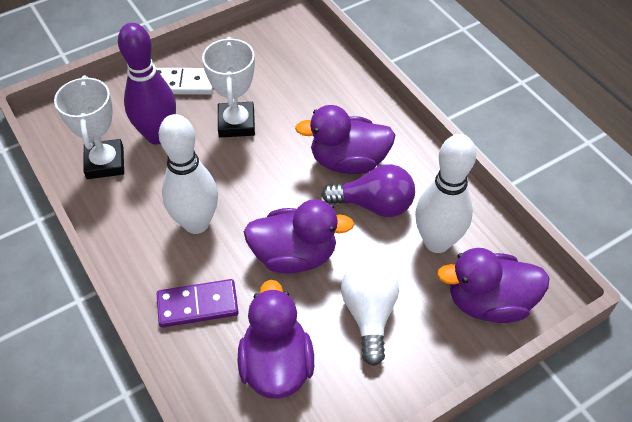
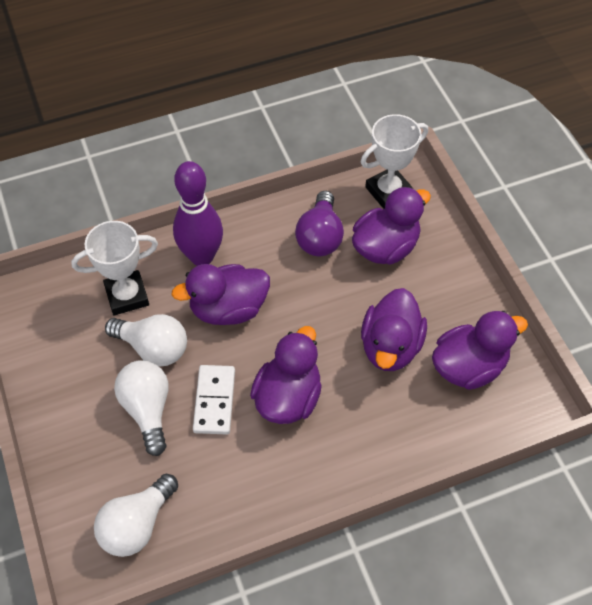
purple domino: 1 -> 0
purple duck: 4 -> 5
white bowling pin: 2 -> 0
white light bulb: 1 -> 3

